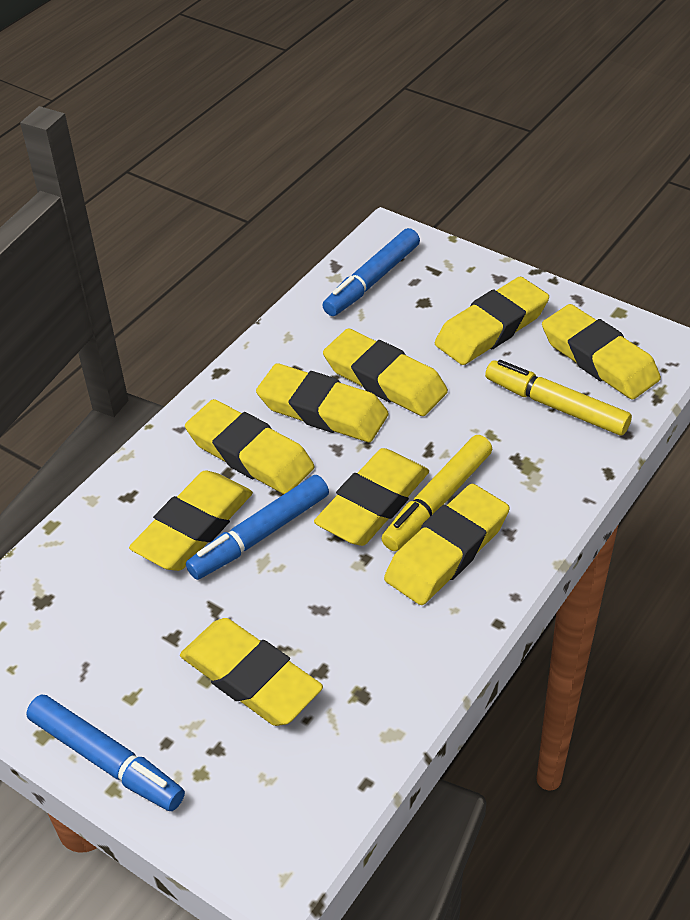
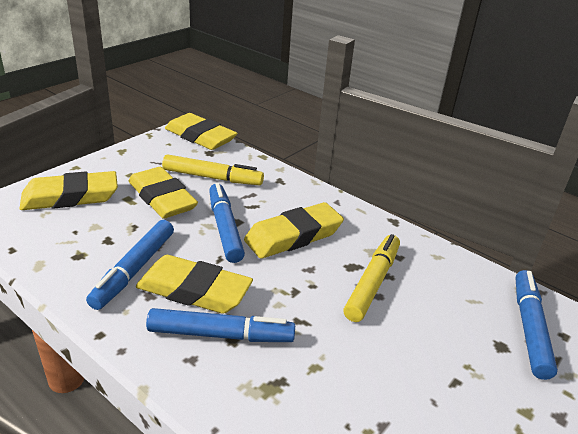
blue marker: 3 -> 4
yellow eraser: 9 -> 5

